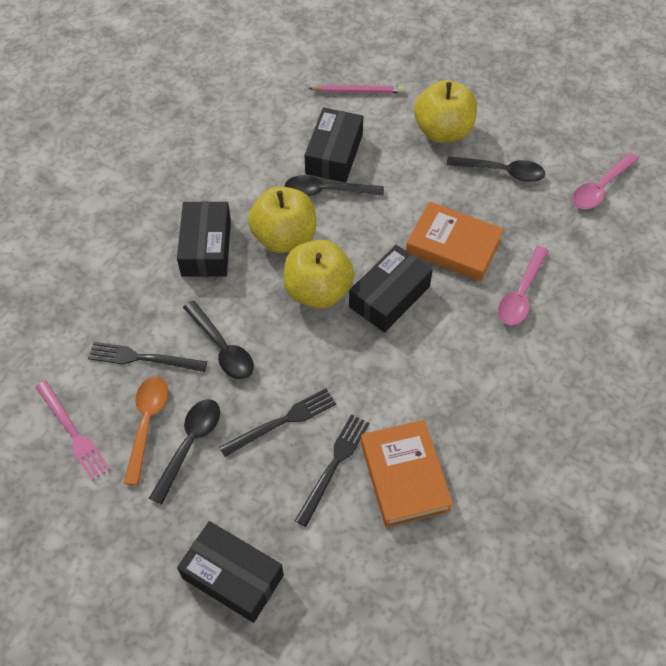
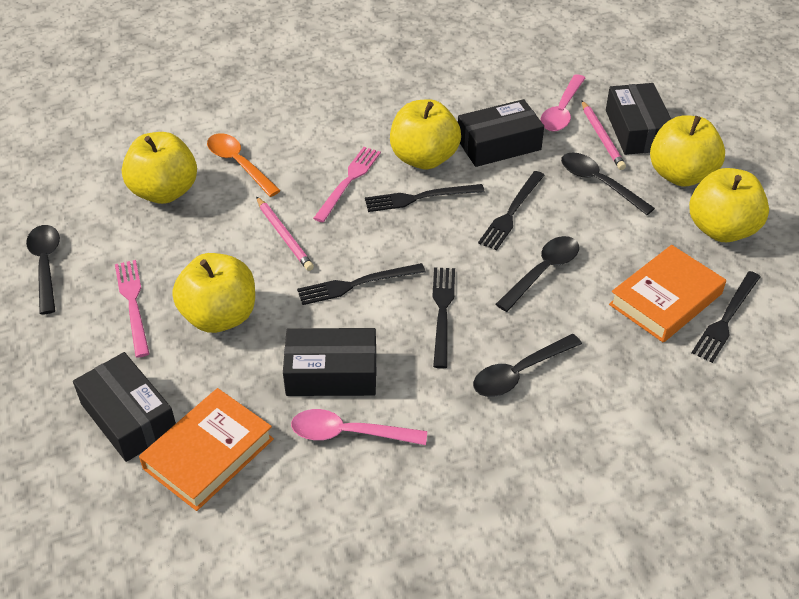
black fork: 3 -> 5
pink fork: 1 -> 2
pink pencil: 1 -> 2
yellow apple: 3 -> 5

